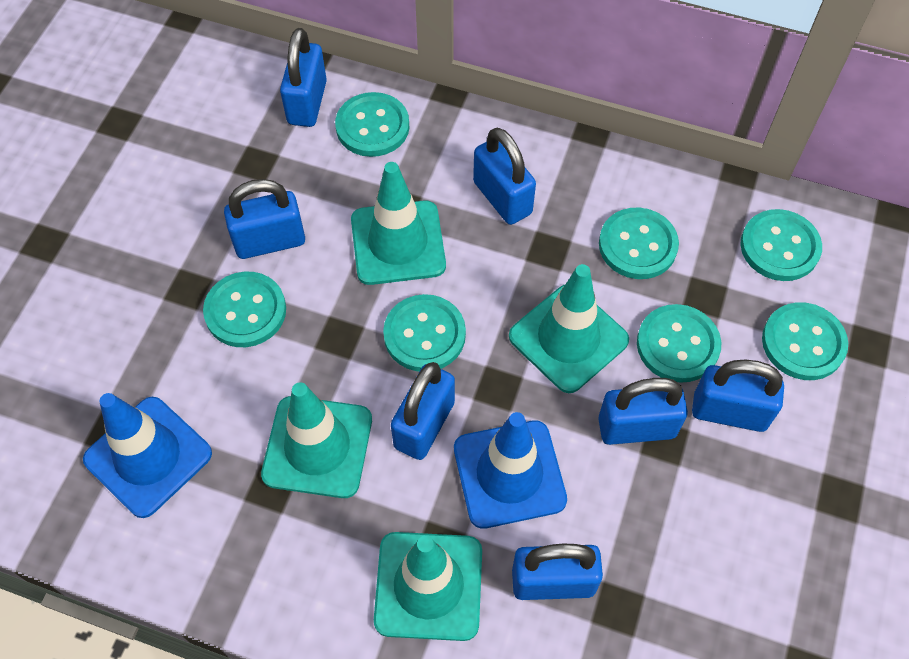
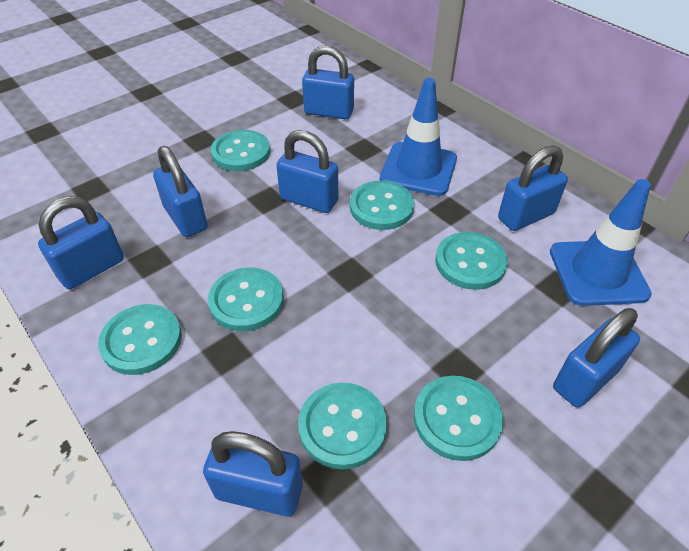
turquoise traffic cone: 4 -> 0

